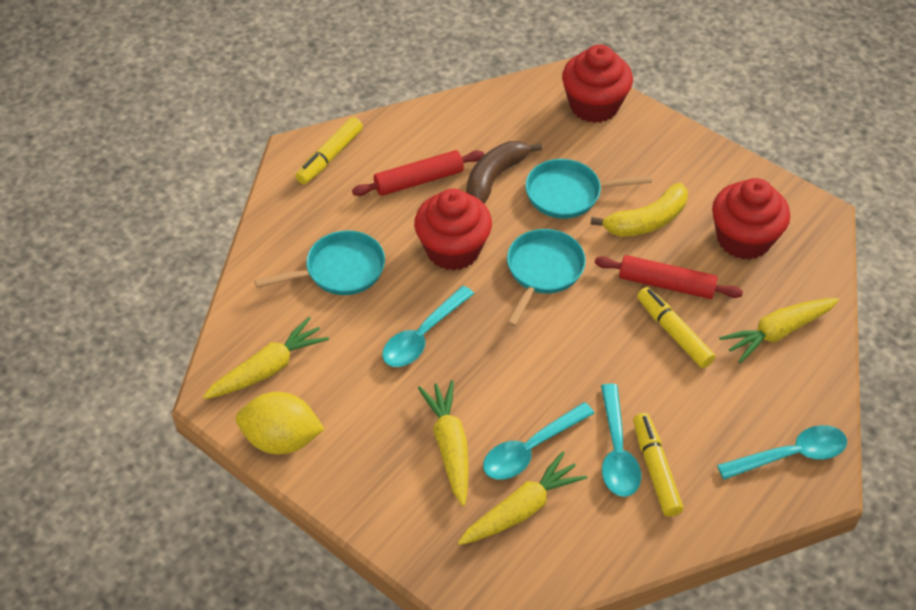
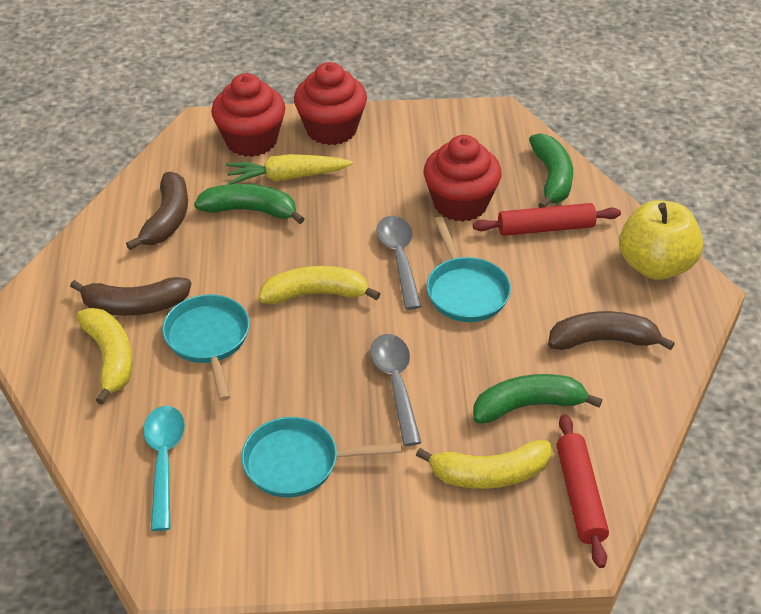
brown banana: 1 -> 3
green banana: 0 -> 3
grey spoon: 0 -> 2
turquoise spoon: 4 -> 1
yellow apple: 0 -> 1
yellow banana: 1 -> 3
yellow carrot: 4 -> 1
yellow lemon: 1 -> 0
yellow marker: 3 -> 0

